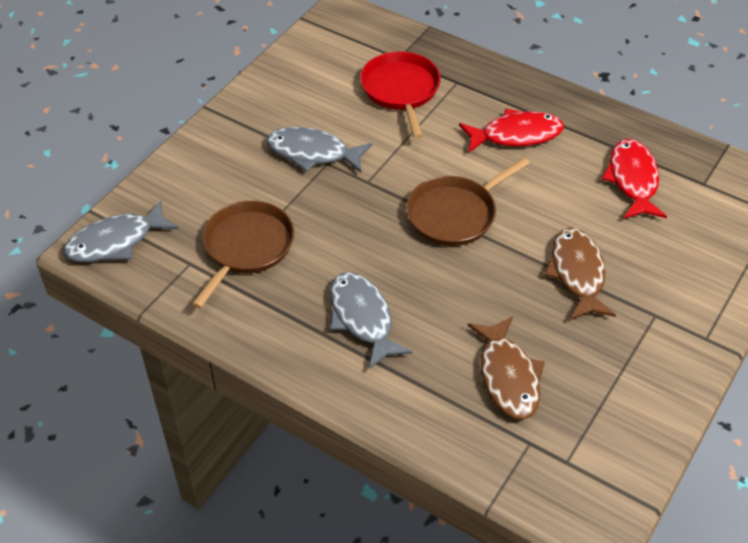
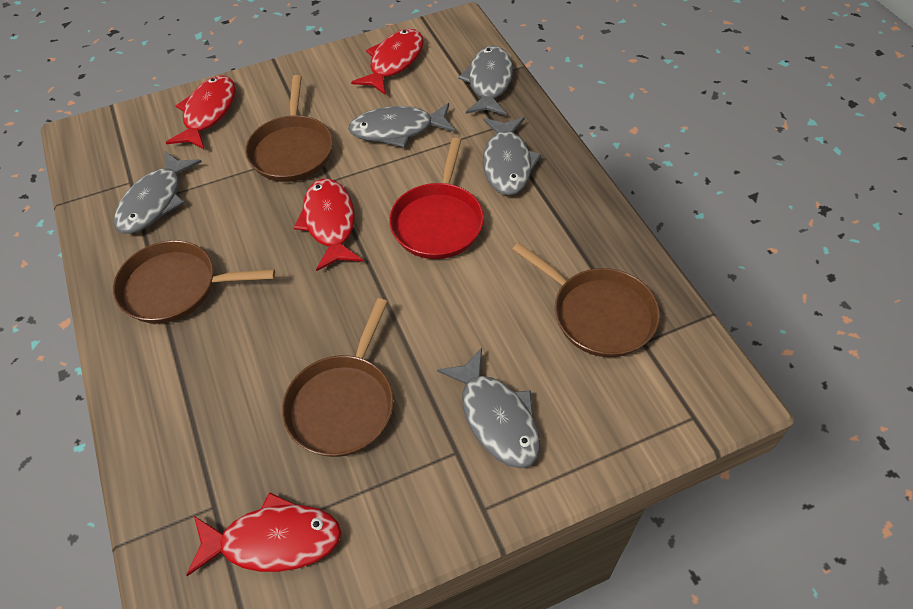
brown fish: 2 -> 0
brown pan: 2 -> 4
grey fish: 3 -> 5
red fish: 2 -> 4

